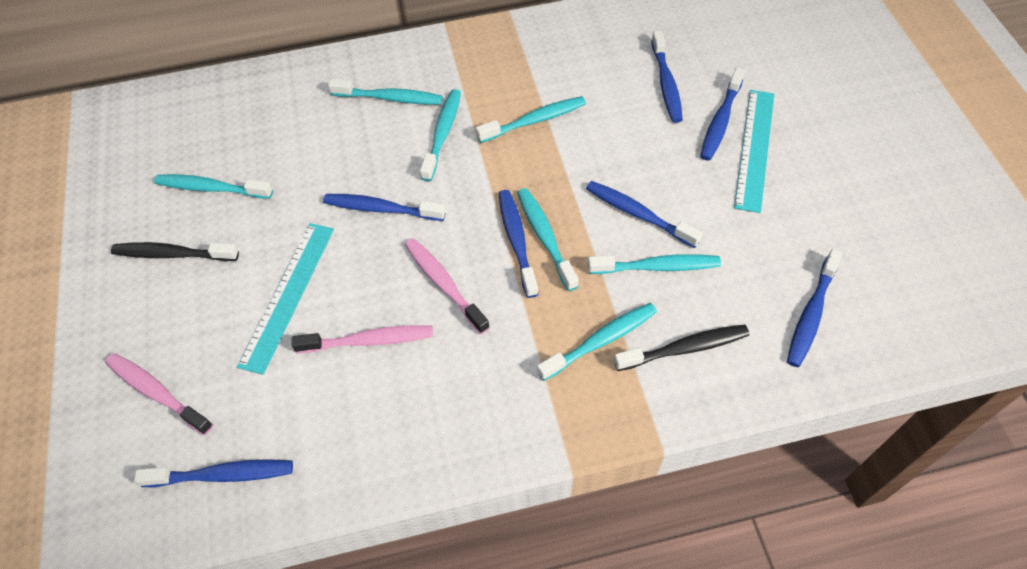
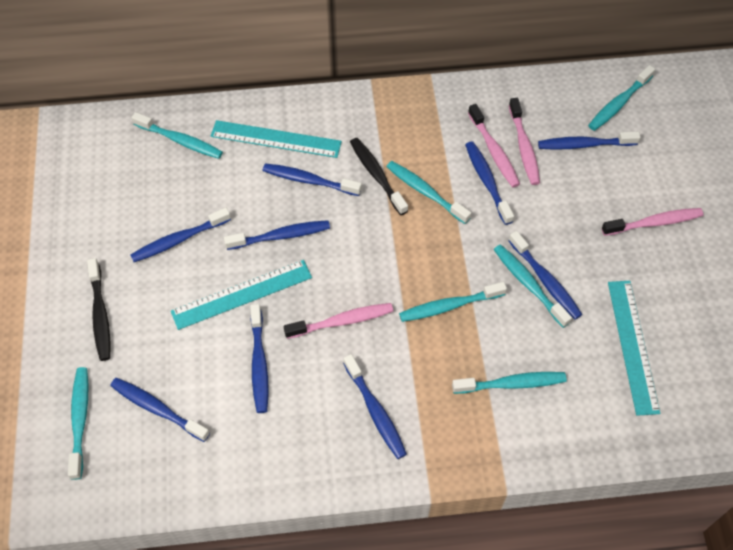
blue toothbrush: 7 -> 9
pink toothbrush: 3 -> 4
turquoise ruler: 2 -> 3

